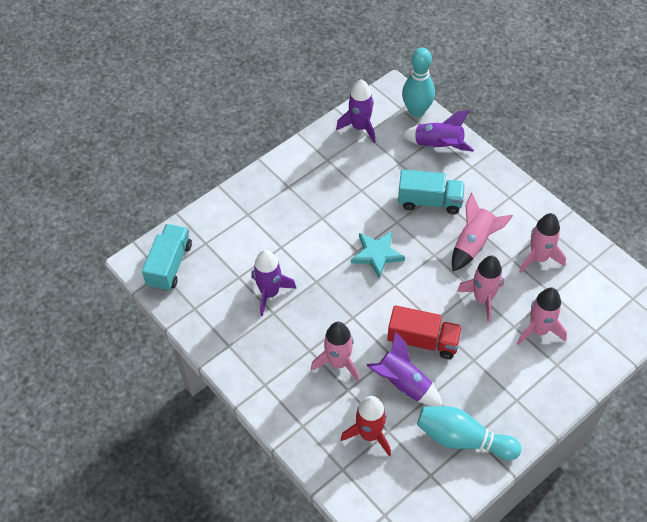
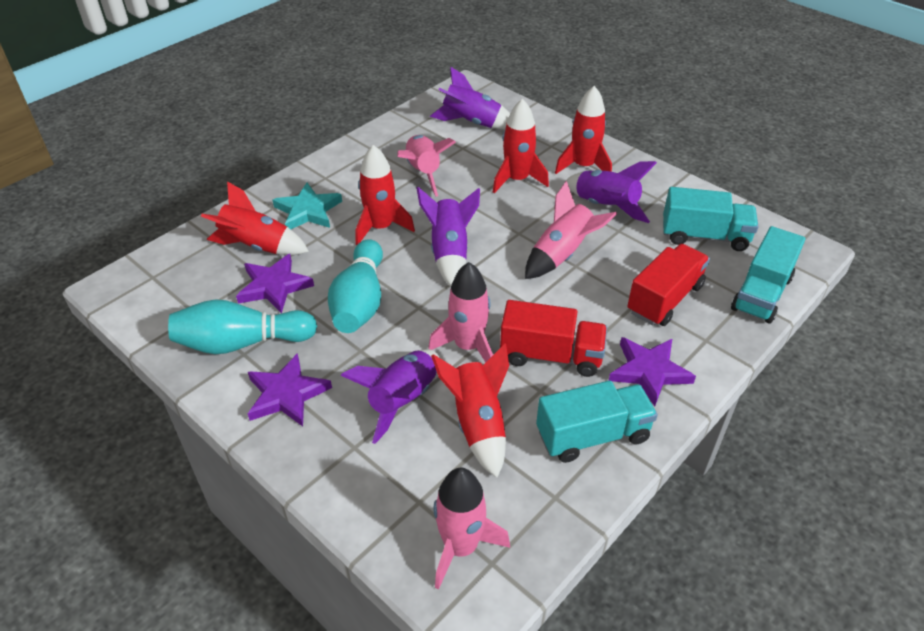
pink rocket: 5 -> 4
purple star: 0 -> 3
red rocket: 1 -> 5
red truck: 1 -> 2
turquoise truck: 2 -> 3

